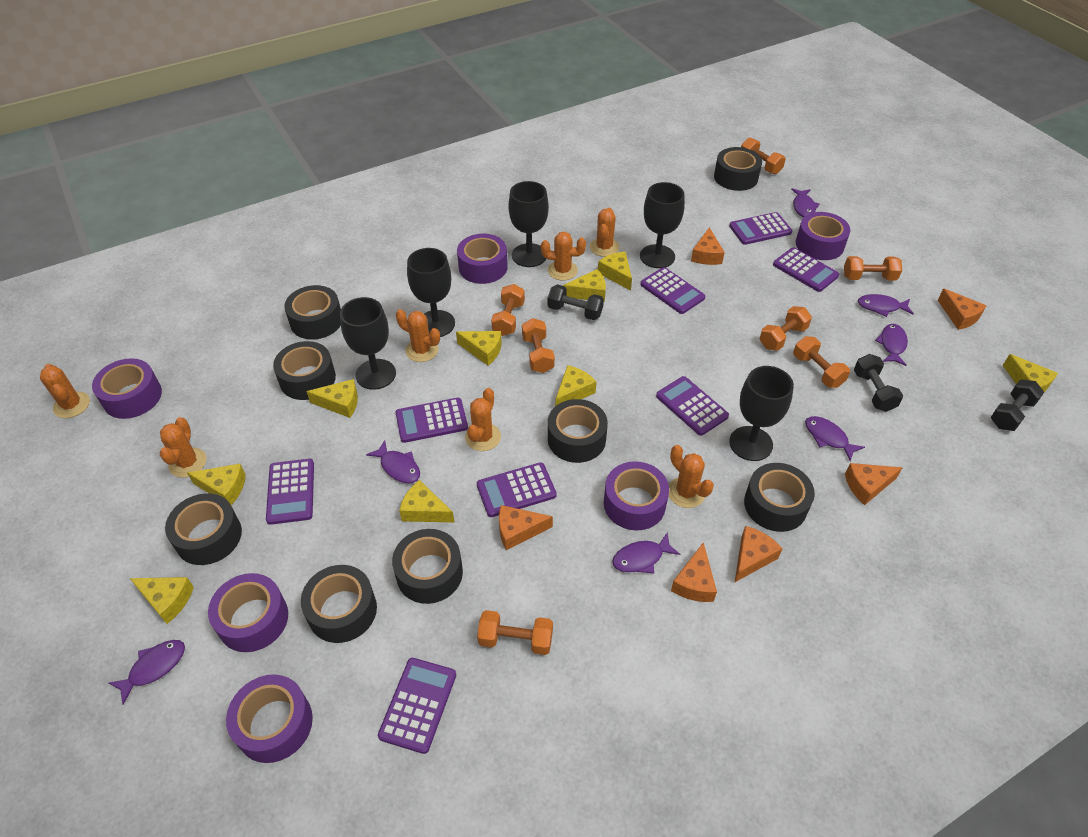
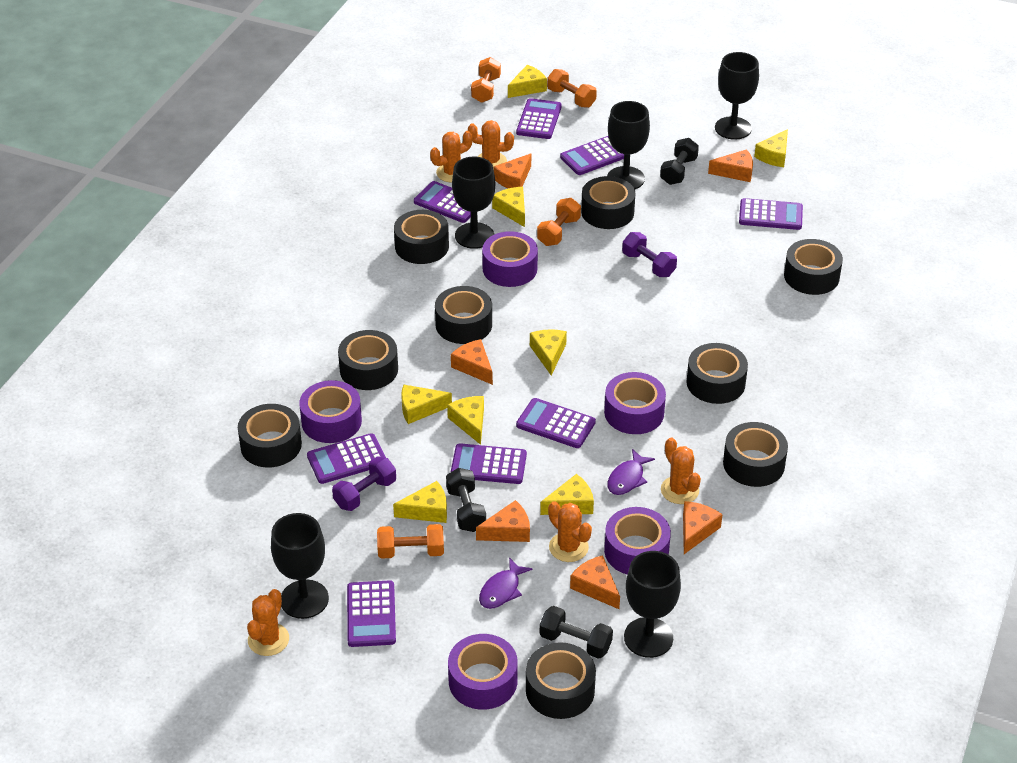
black tape: 8 -> 9
orange cactus: 7 -> 5
orange dumbbell: 7 -> 4
purple dumbbell: 0 -> 2
purple fish: 7 -> 2
purple tape: 6 -> 5
yellow cheese: 9 -> 8

